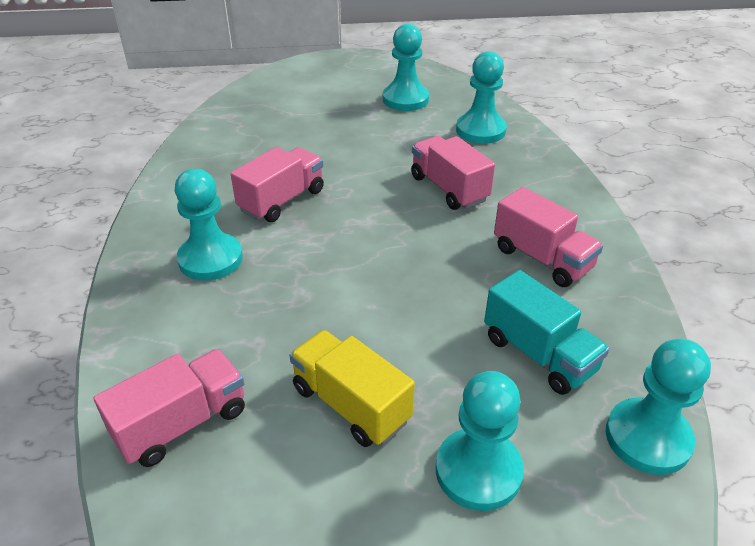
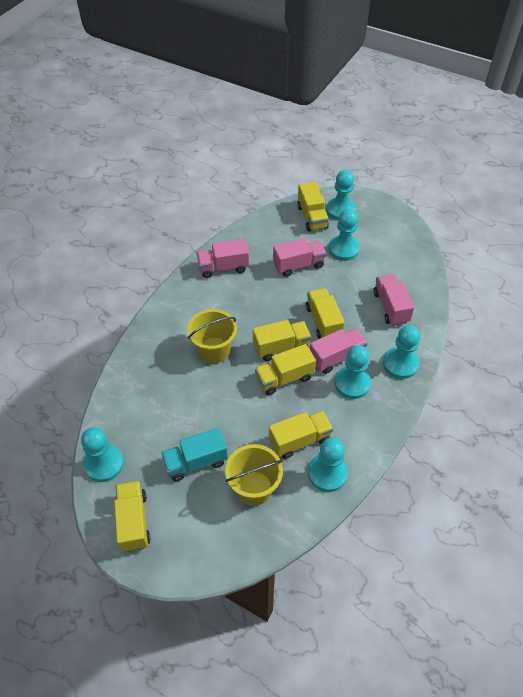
turquoise pawn: 5 -> 6
yellow bucket: 0 -> 2
yellow truck: 1 -> 6

